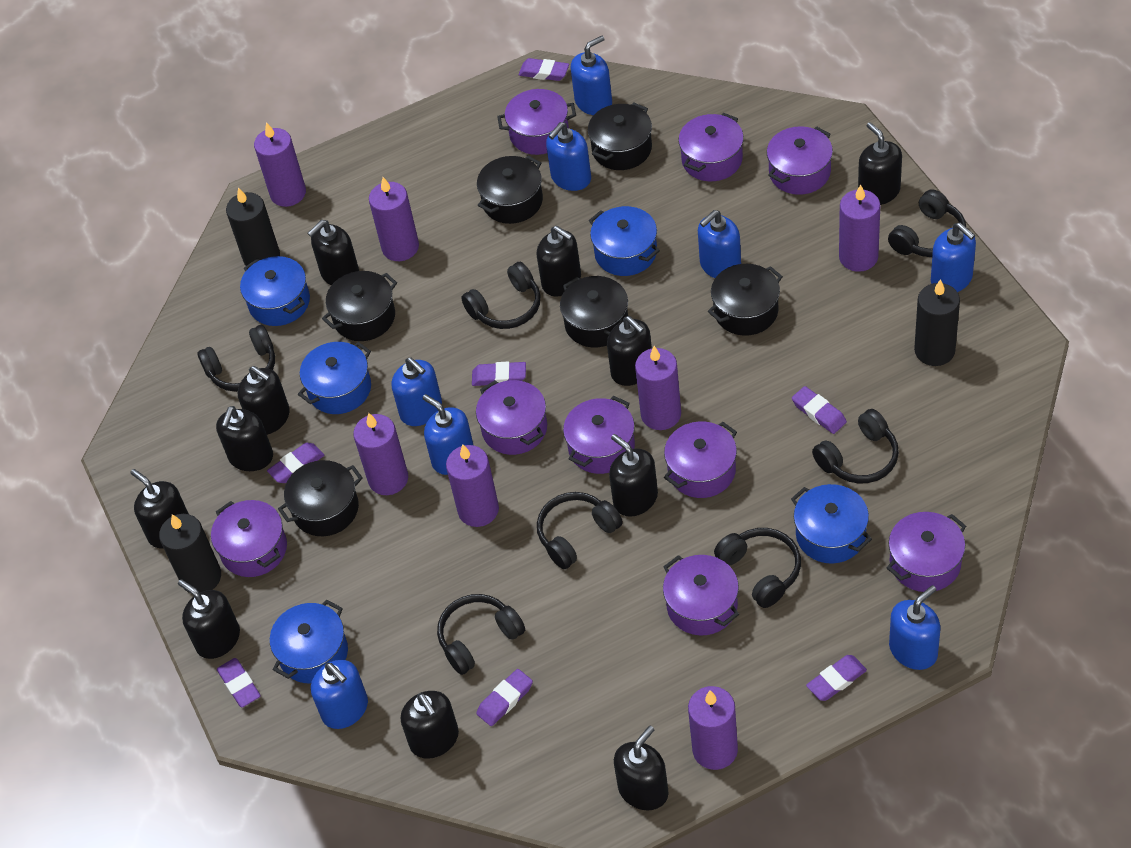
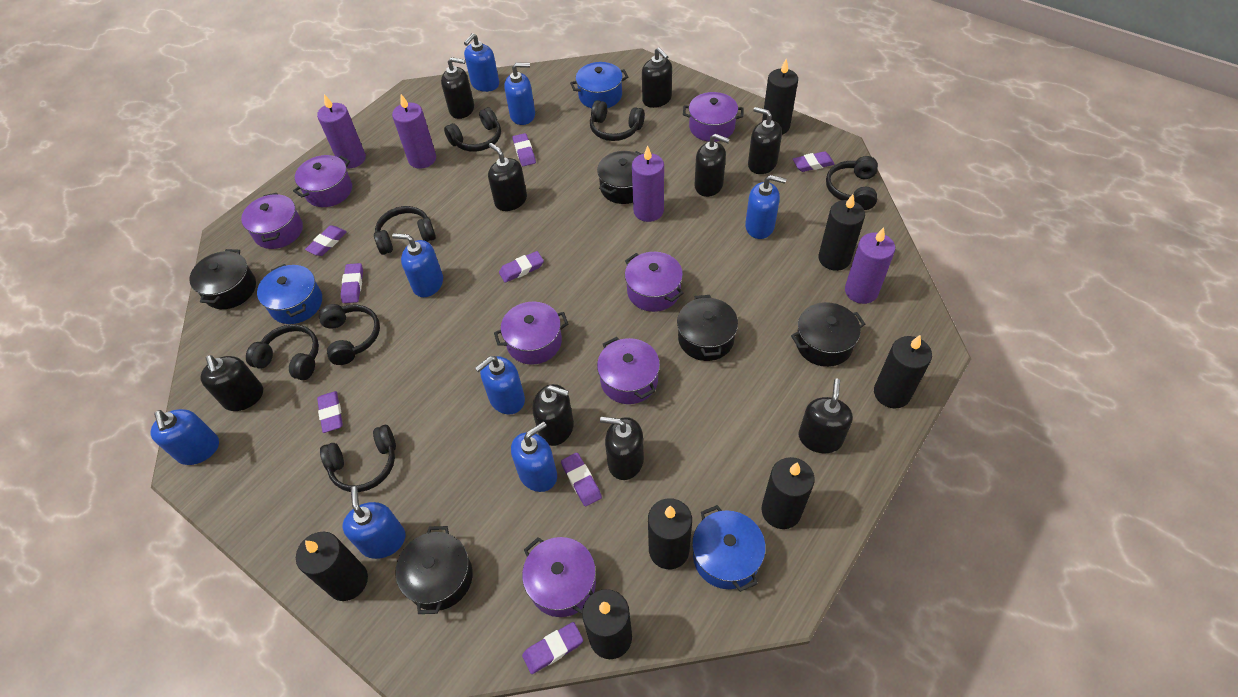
black candle: 3 -> 7
black pot: 6 -> 5
black soap dispenser: 11 -> 9
blue pot: 5 -> 3
purple candle: 7 -> 4
purple eraser: 7 -> 8
purple pot: 9 -> 7

